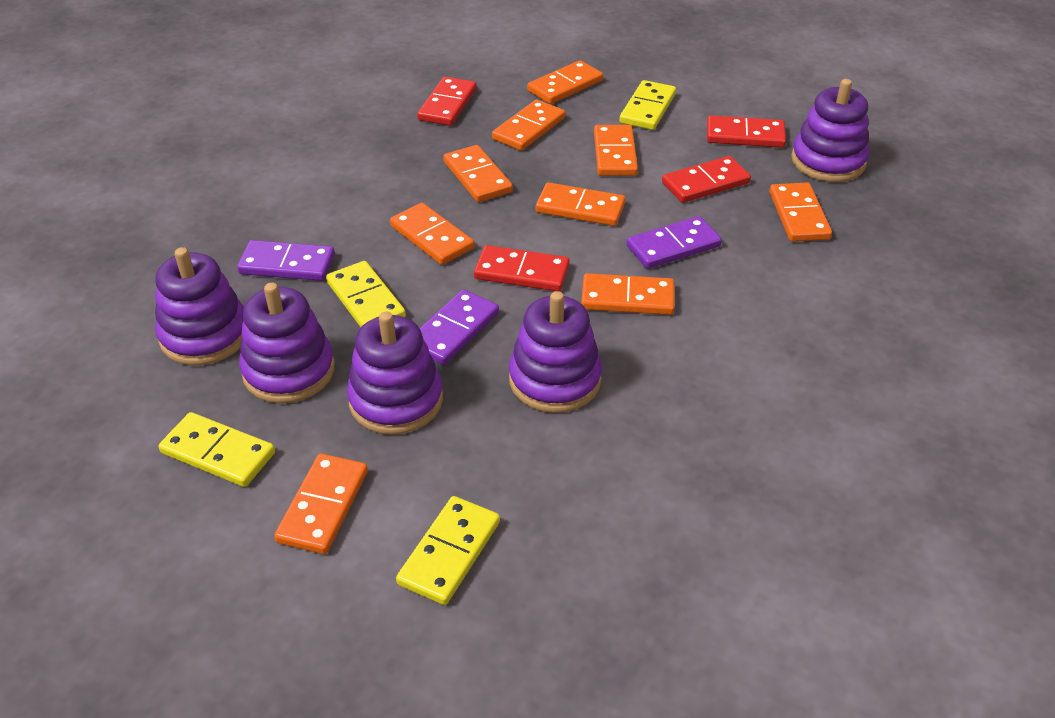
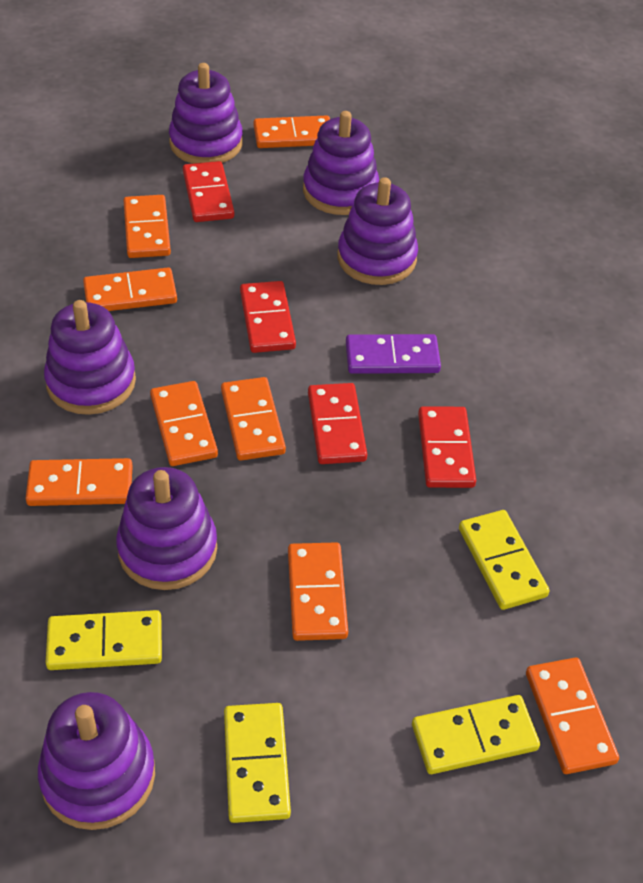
orange domino: 9 -> 8
purple domino: 3 -> 1
purple stacking toy: 5 -> 6

